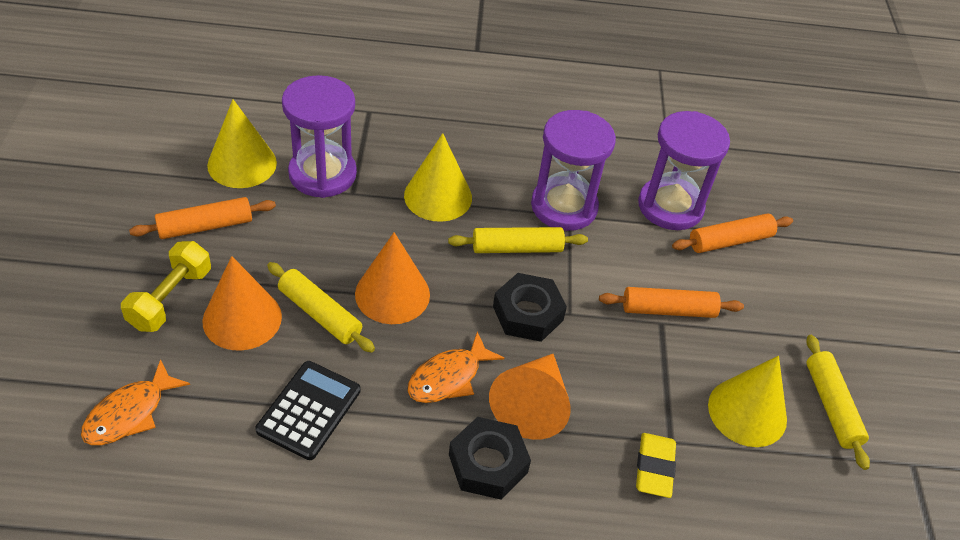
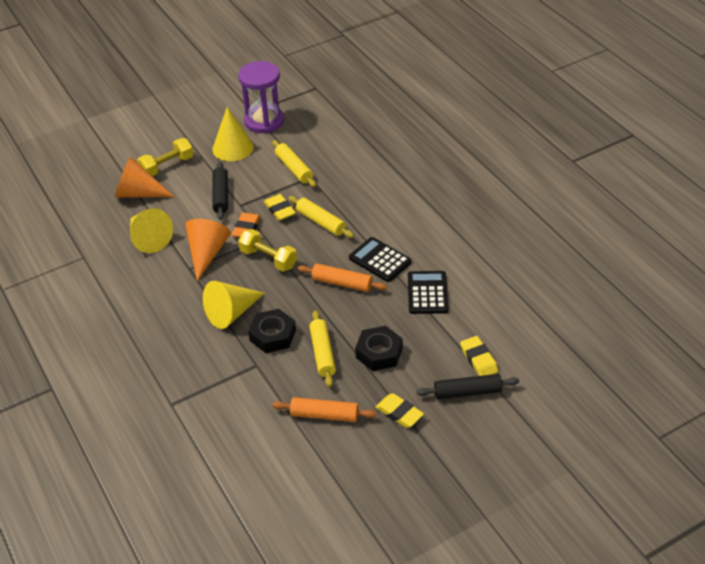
black calculator: 1 -> 2
black rolling pin: 0 -> 2
orange cone: 3 -> 2
orange eraser: 0 -> 1
orange fish: 2 -> 0
orange rolling pin: 3 -> 2
purple hourglass: 3 -> 1
yellow dumbbell: 1 -> 2
yellow eraser: 1 -> 3

